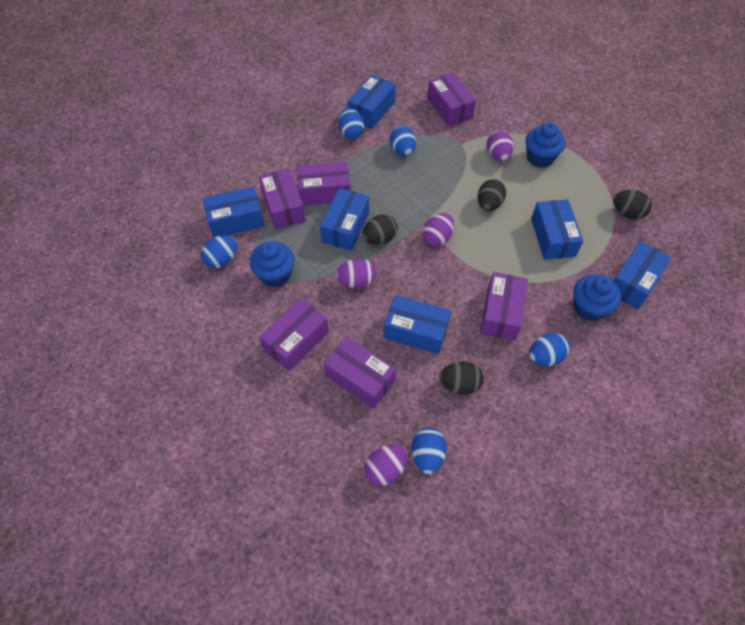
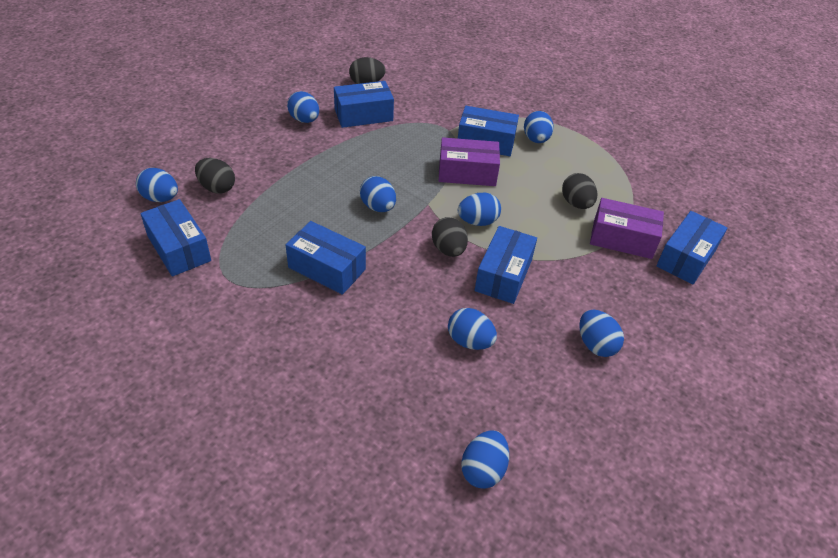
blue cupcake: 3 -> 0
blue egg: 5 -> 8
purple box: 6 -> 2
purple egg: 4 -> 0

